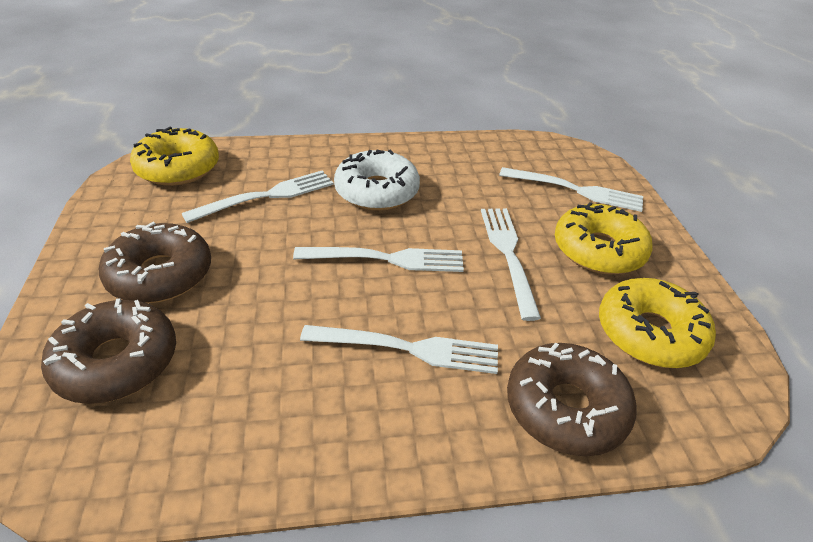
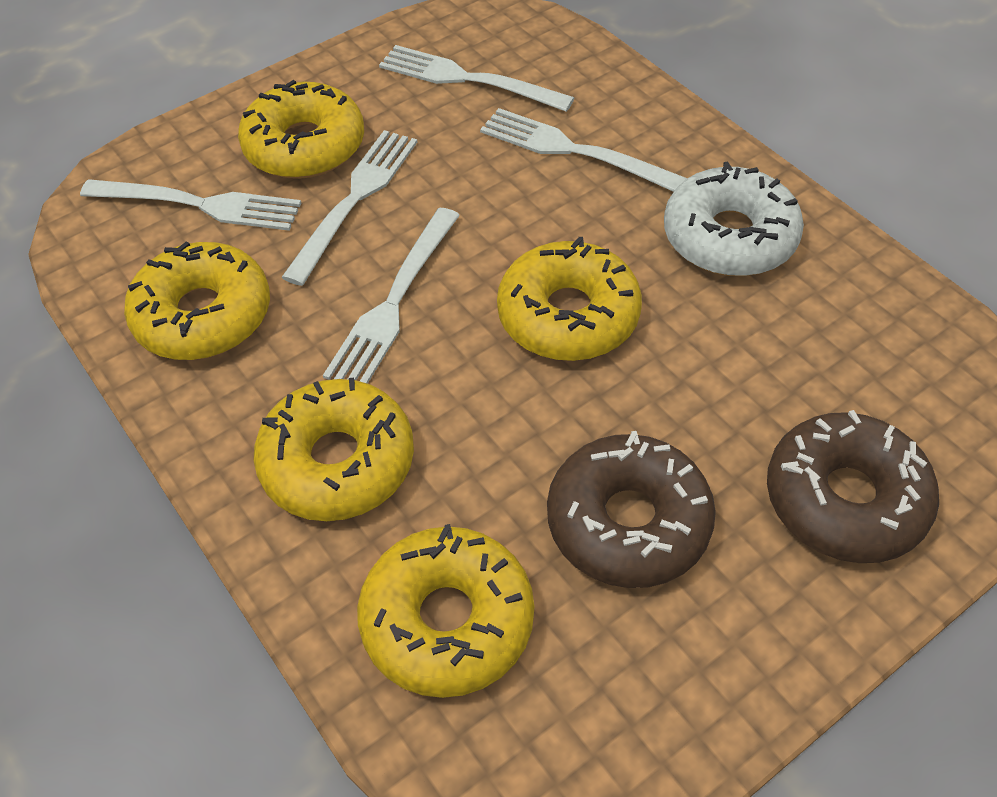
brown donut: 3 -> 2
yellow donut: 3 -> 5

